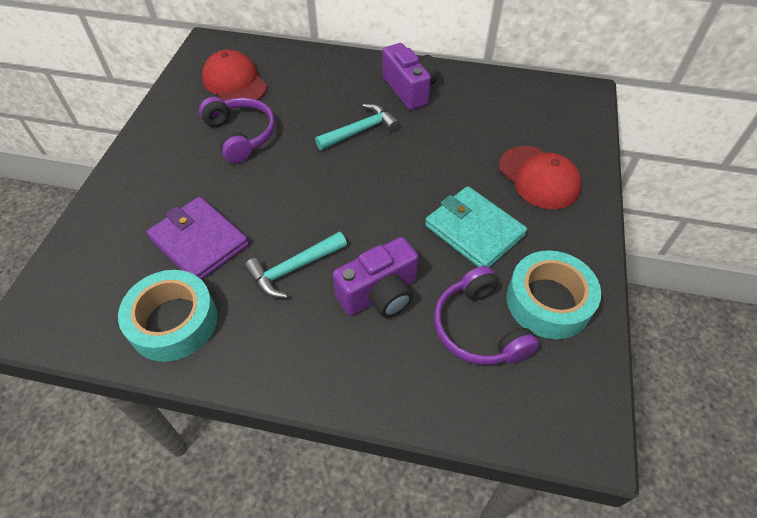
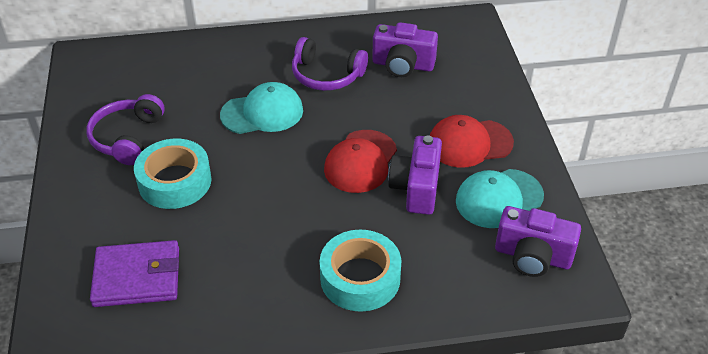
purple camera: 2 -> 3
turquoise cap: 0 -> 2
turquoise hammer: 2 -> 0
turquoise wallet: 1 -> 0

